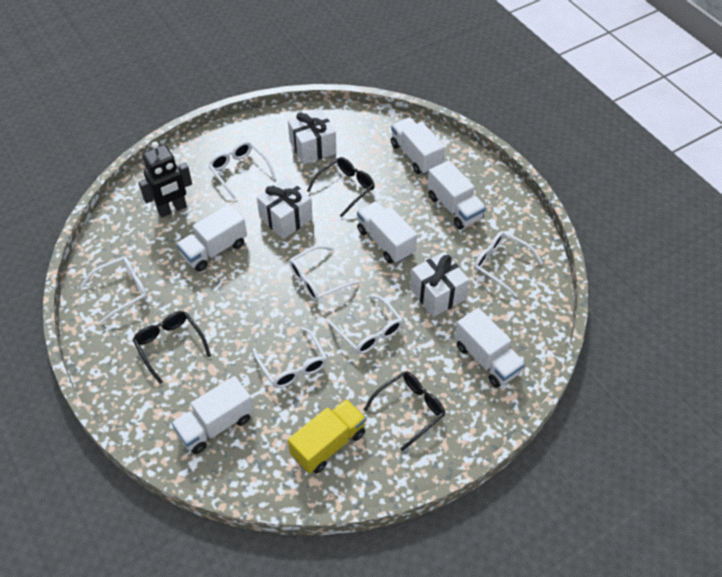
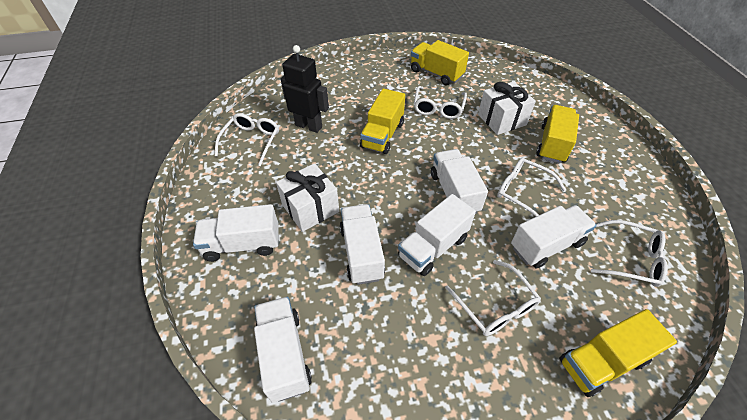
black glasses: 3 -> 0
white gift: 3 -> 2
white glasses: 6 -> 5
yellow truck: 1 -> 4

